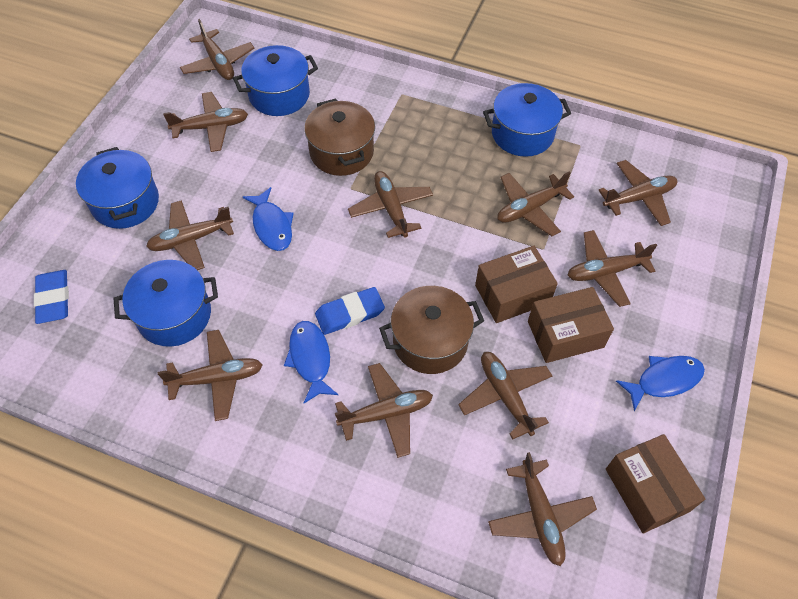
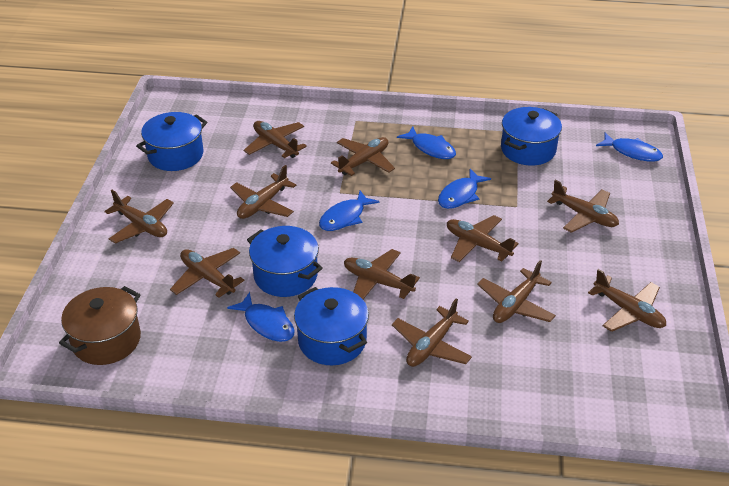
blue eraser: 2 -> 0
blue fish: 3 -> 5
brown box: 3 -> 0
brown pot: 2 -> 1

